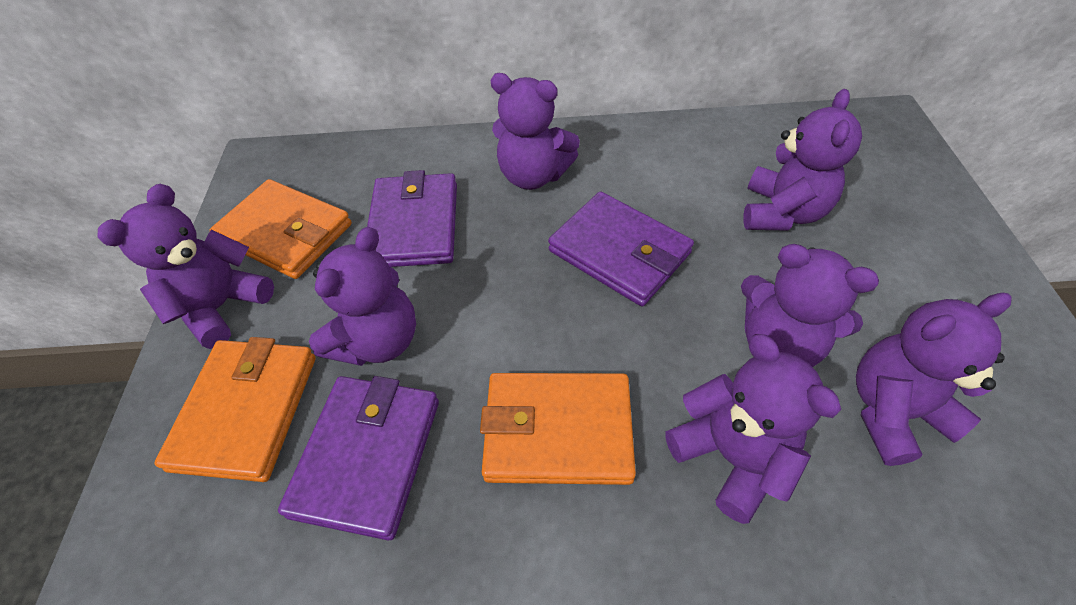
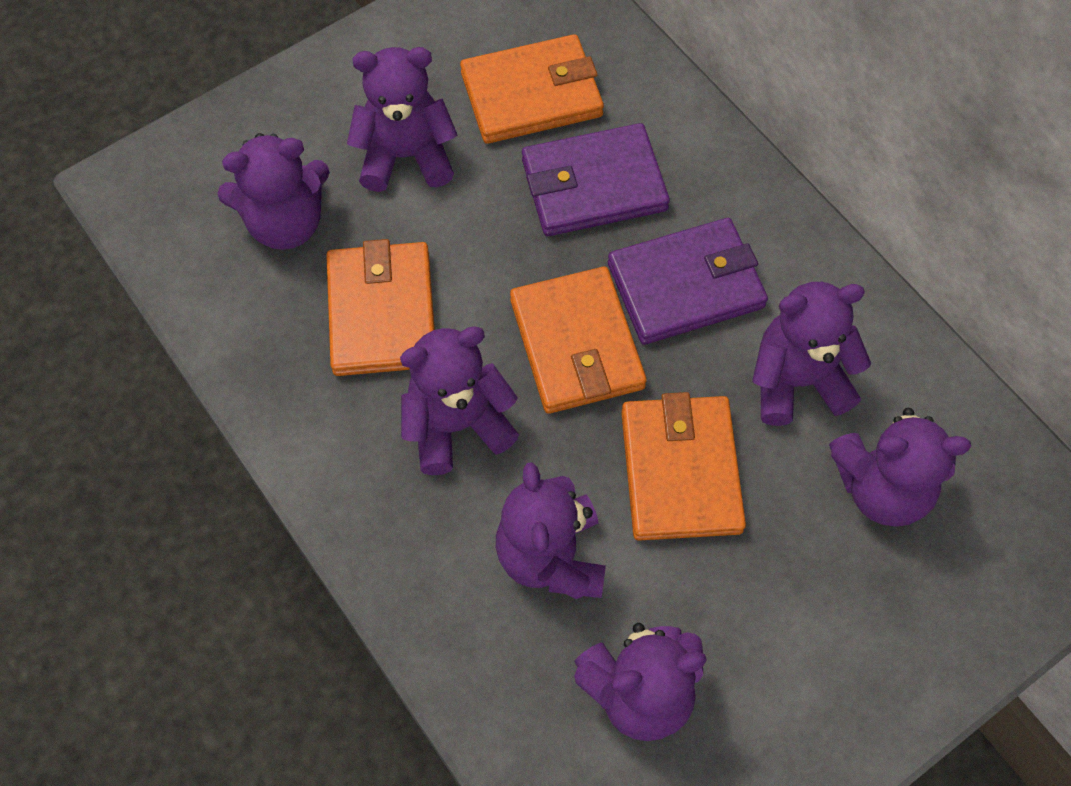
orange wallet: 3 -> 4
purple wallet: 3 -> 2

